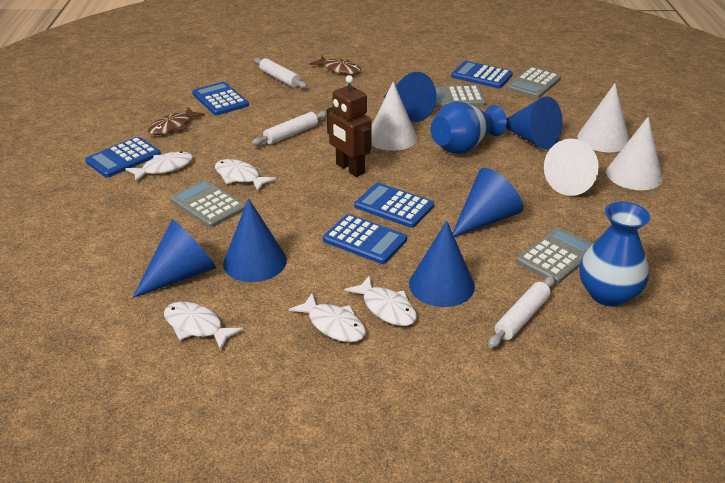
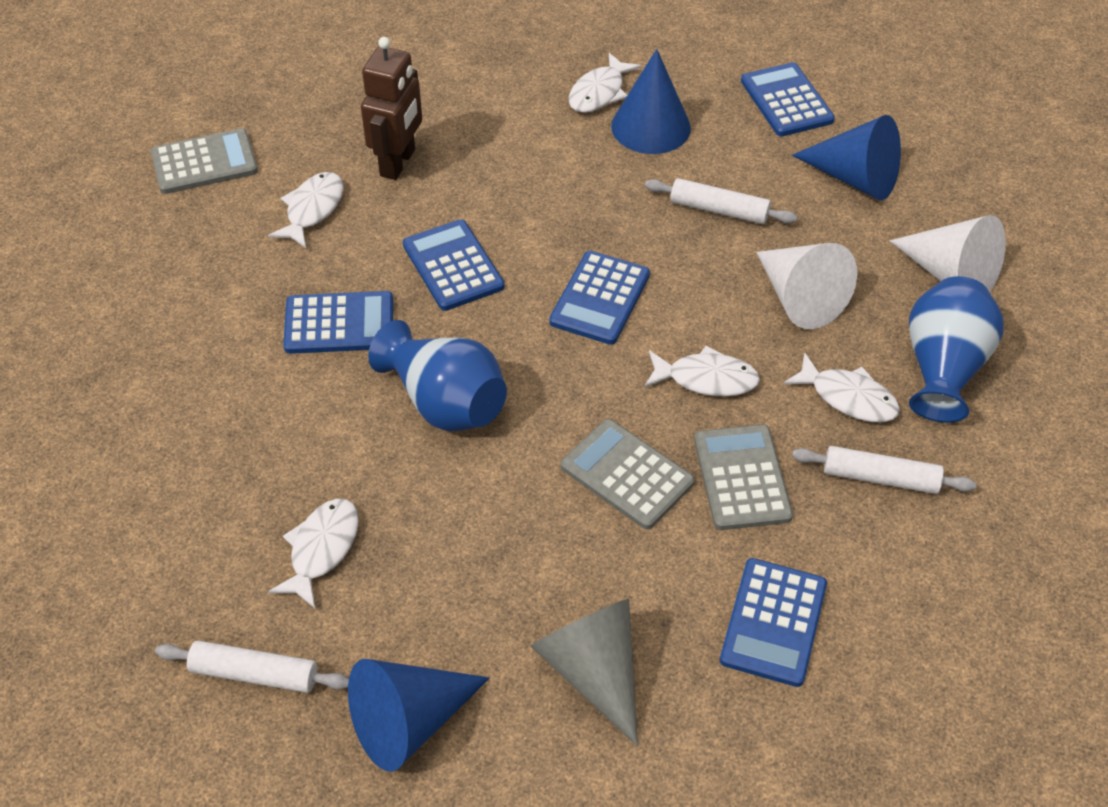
blue cone: 6 -> 3
brown fish: 2 -> 0
grey calculator: 4 -> 3
grey cone: 0 -> 1
white cone: 4 -> 2

